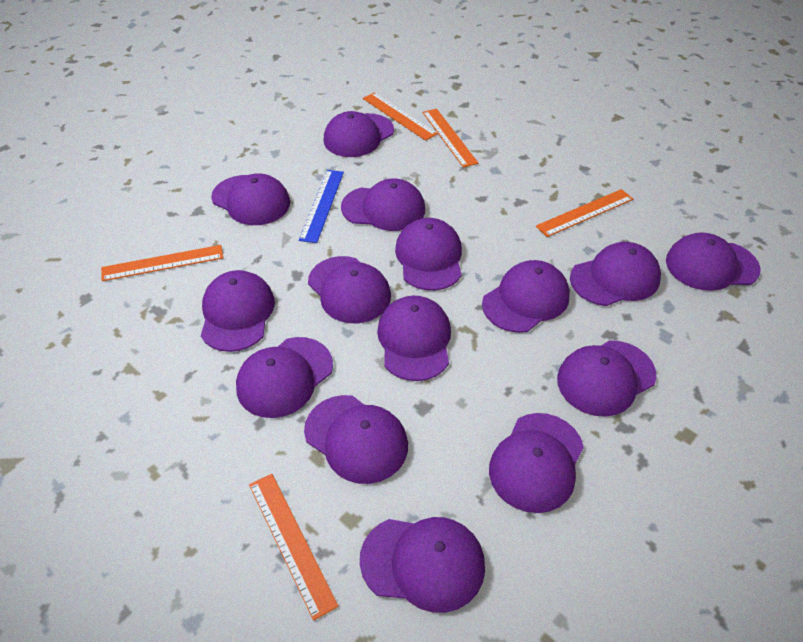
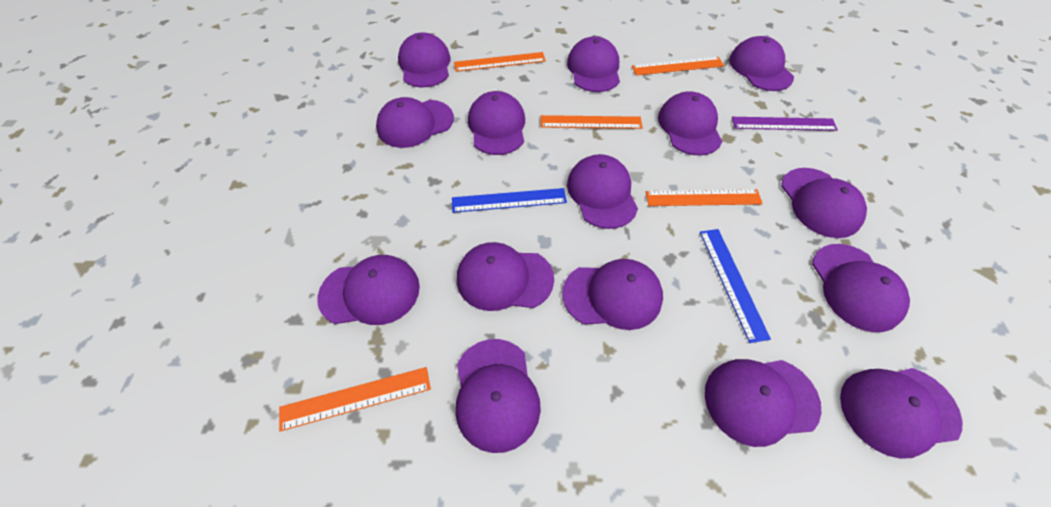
blue ruler: 1 -> 2
purple ruler: 0 -> 1

